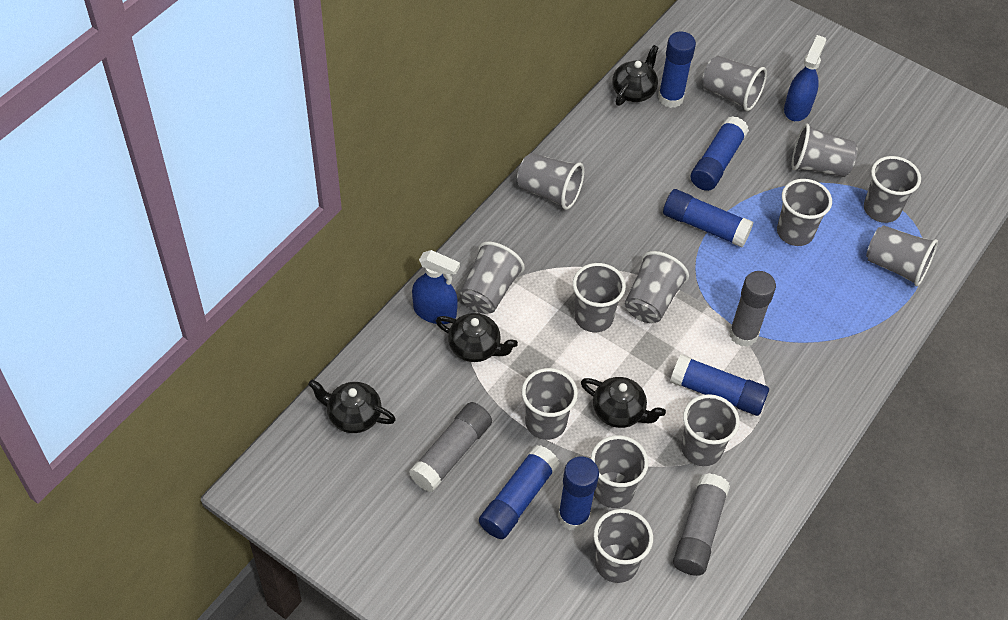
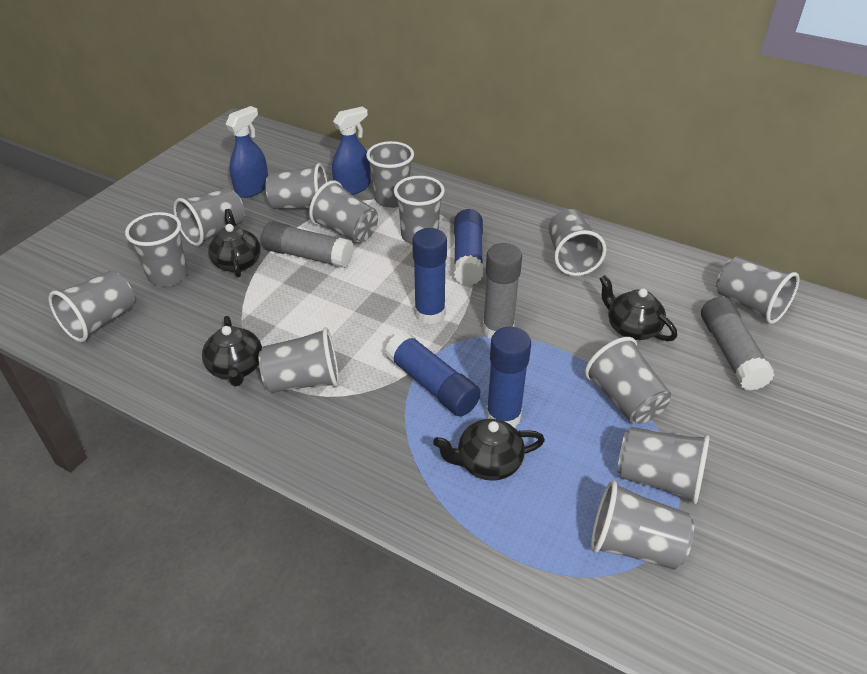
blue glue stick: 6 -> 4

